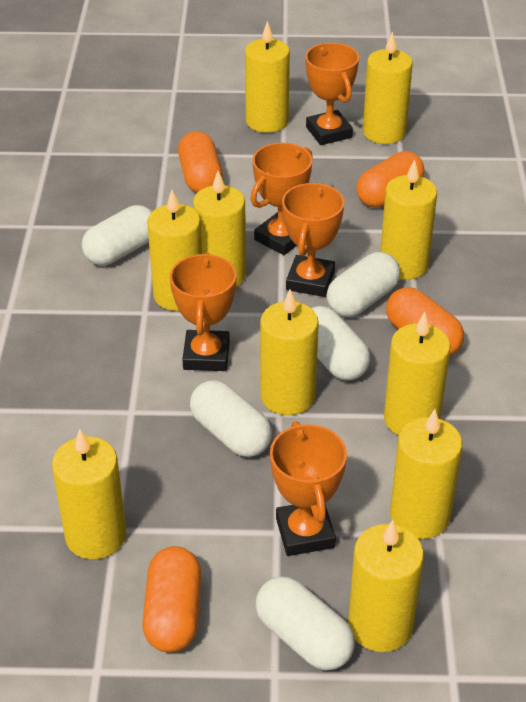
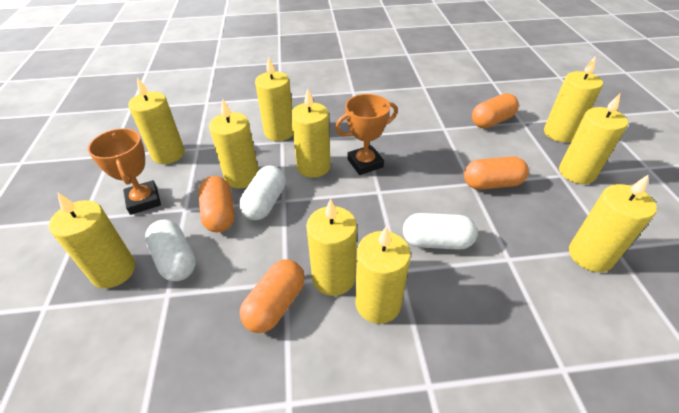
orange trophy: 5 -> 2
white capsule: 5 -> 3

